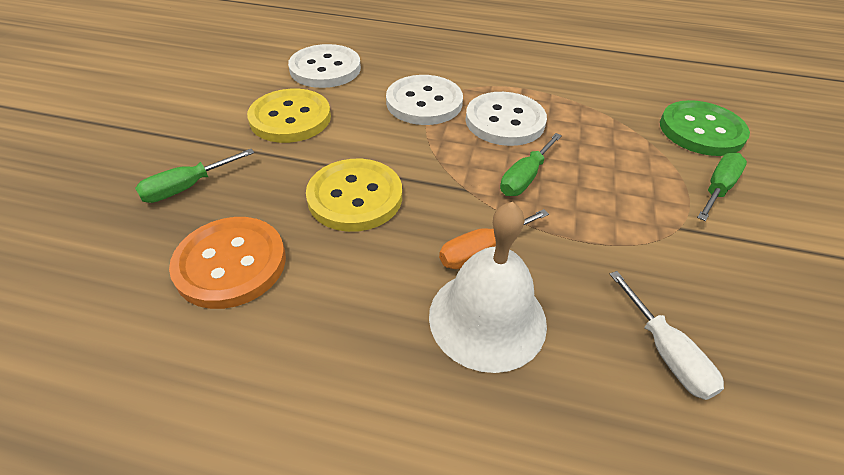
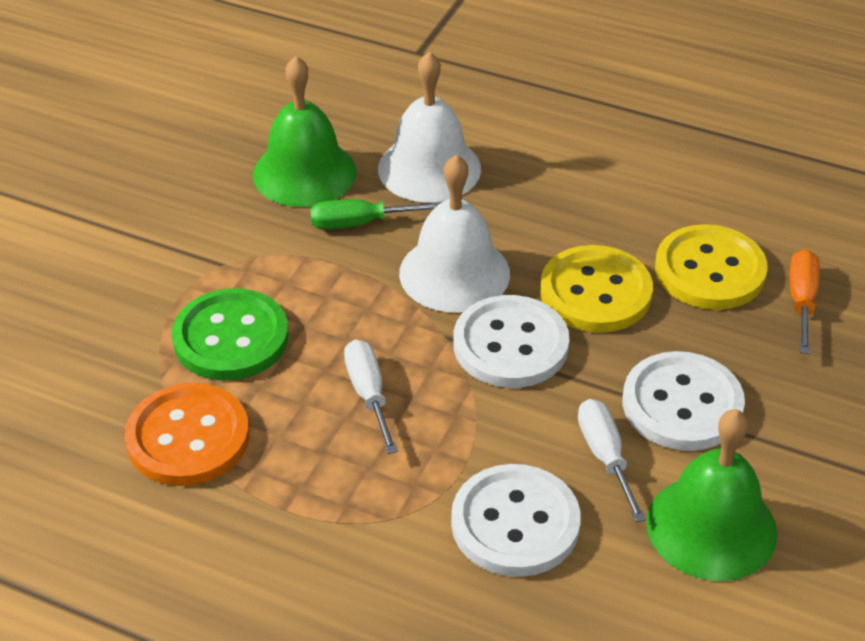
green bell: 0 -> 2
green screwdriver: 3 -> 1
white bell: 1 -> 2
white screwdriver: 1 -> 2

